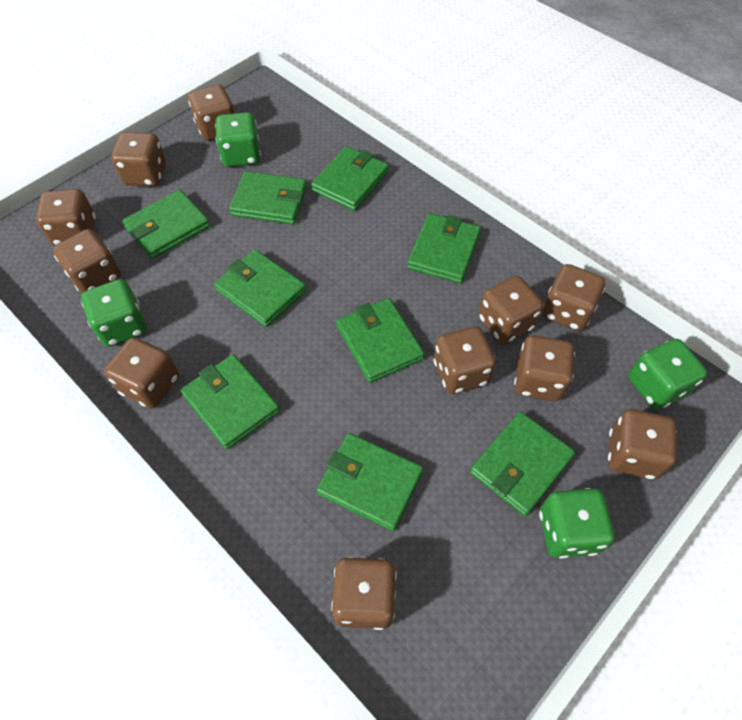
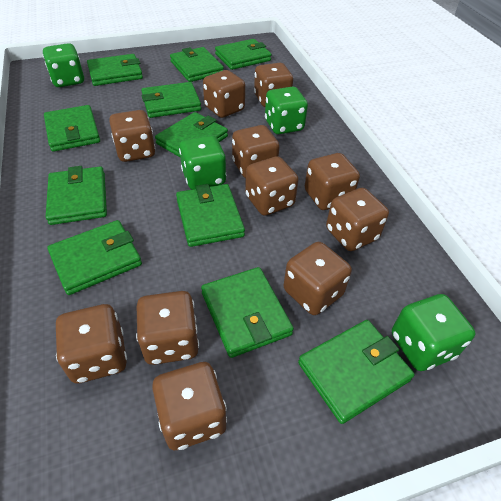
green wallet: 9 -> 11

